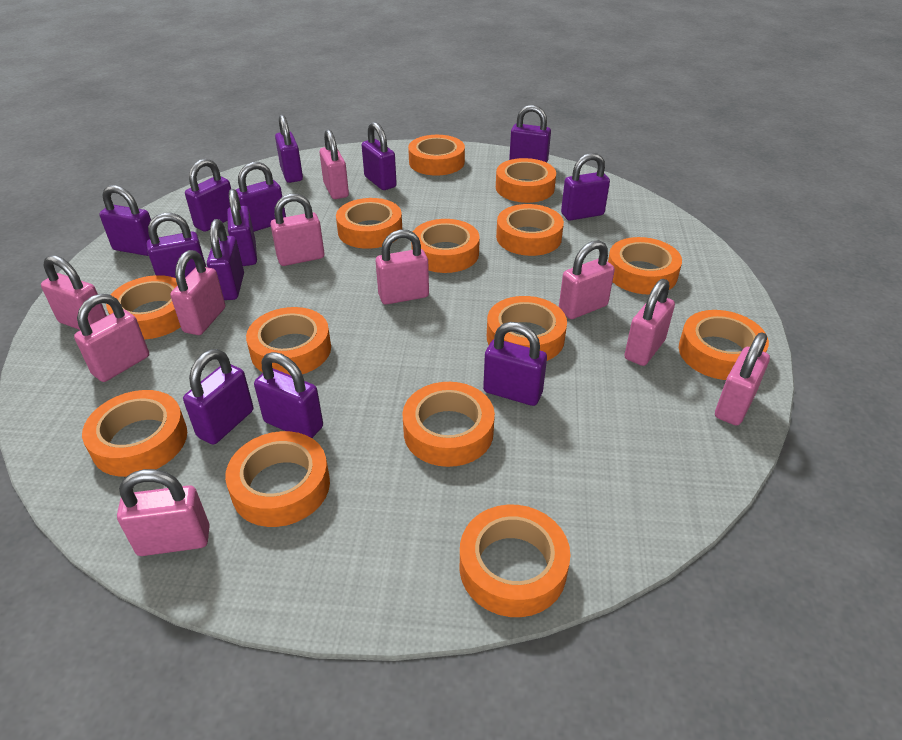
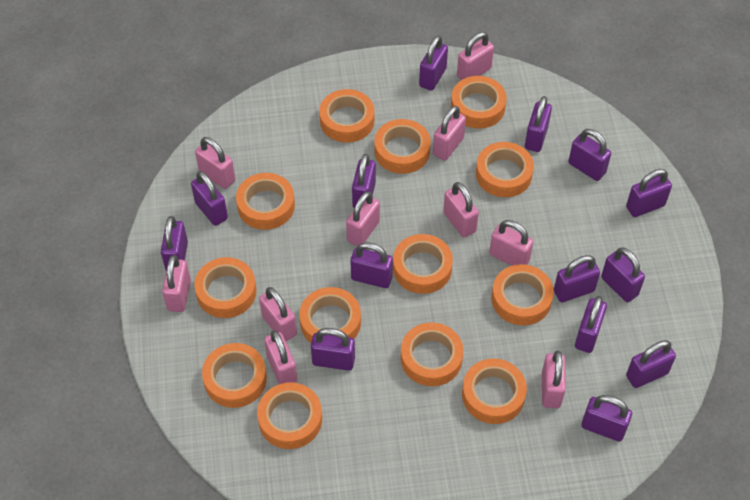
orange tape: 14 -> 13
purple padlock: 13 -> 14

